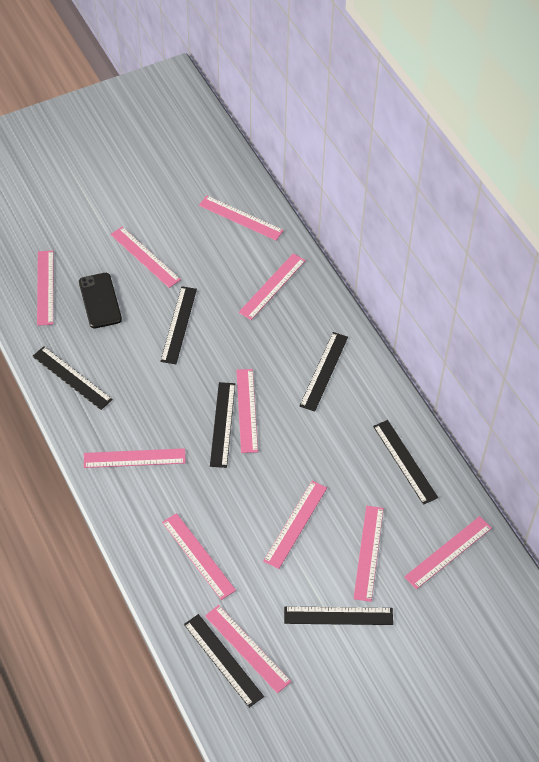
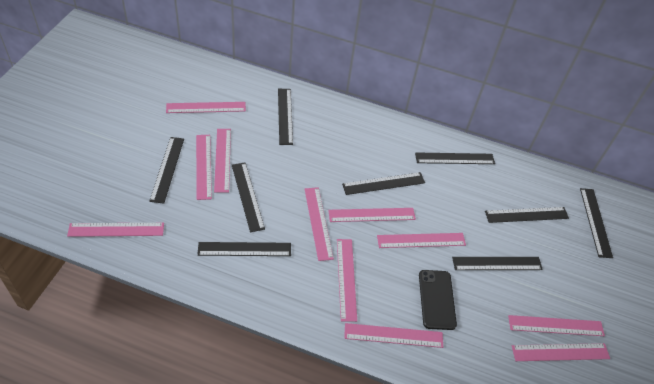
black ruler: 7 -> 9

